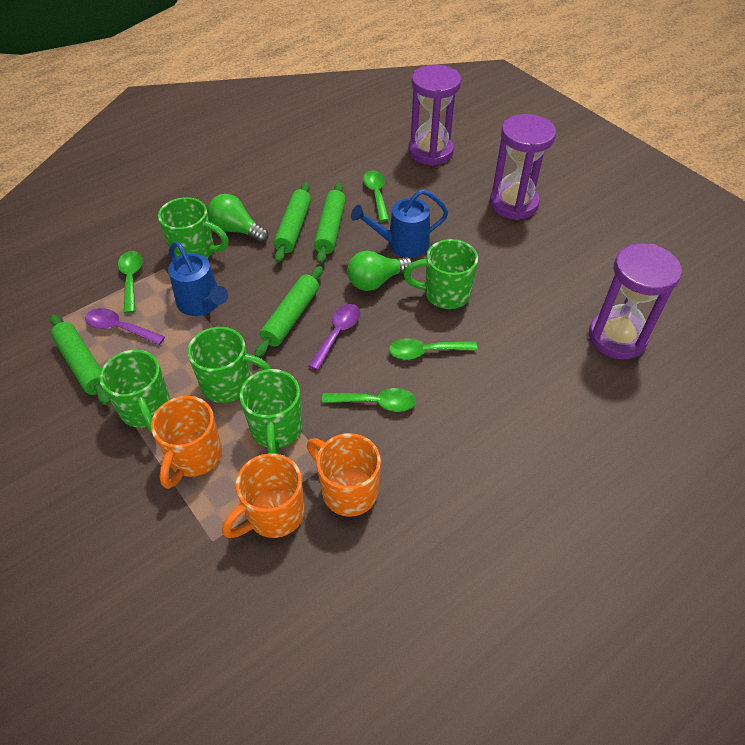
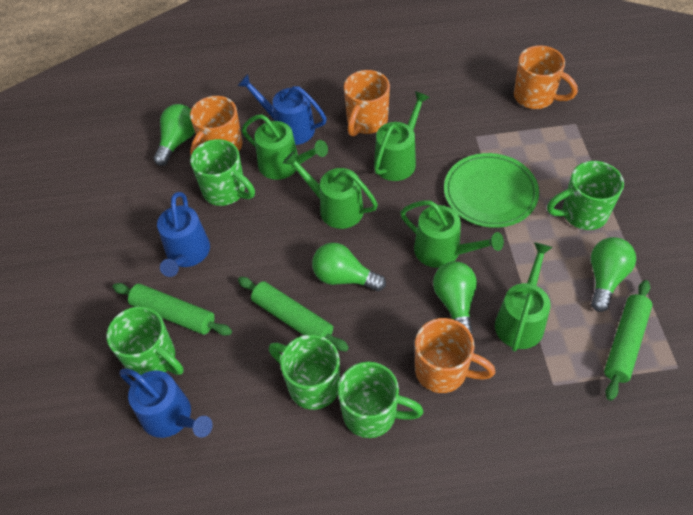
blue watering can: 2 -> 3
green light bulb: 2 -> 4
green plate: 0 -> 1
green rolling pin: 4 -> 3
green spoon: 4 -> 0
green watering can: 0 -> 5
orange mug: 3 -> 4
purple hourglass: 3 -> 0
purple spoon: 2 -> 0

